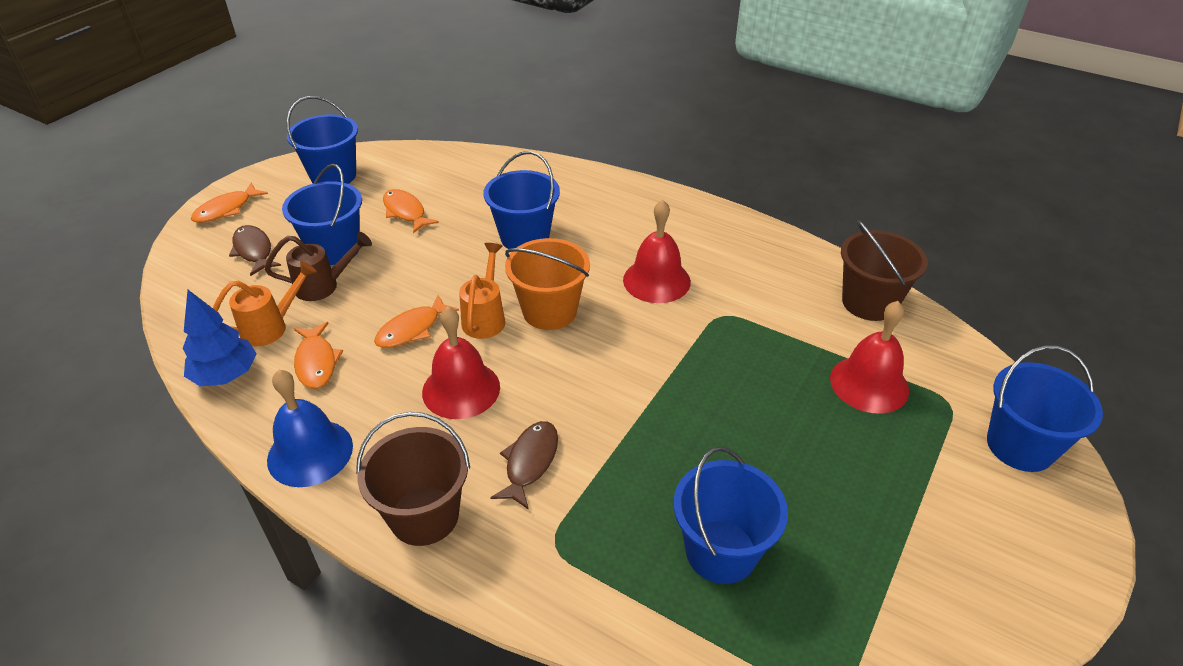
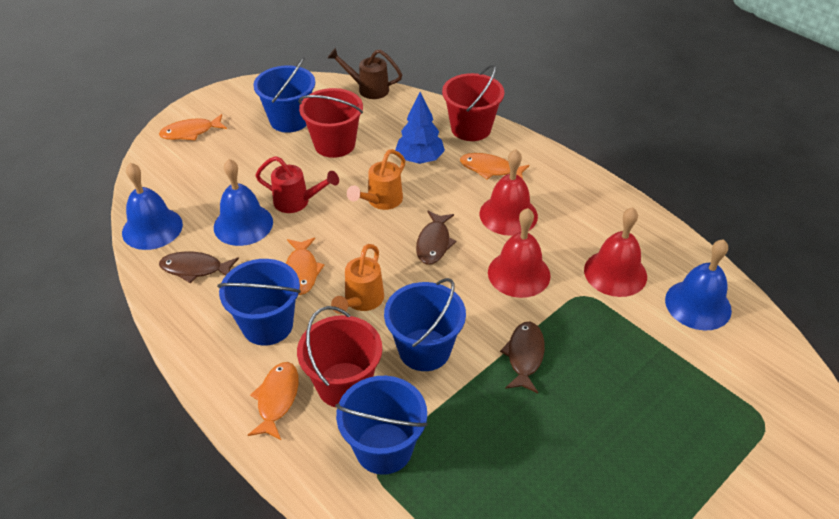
blue bell: 1 -> 3
blue bucket: 5 -> 4
brown bucket: 2 -> 0
brown fish: 2 -> 3
orange bucket: 1 -> 0
red bucket: 0 -> 3
red watering can: 0 -> 1

